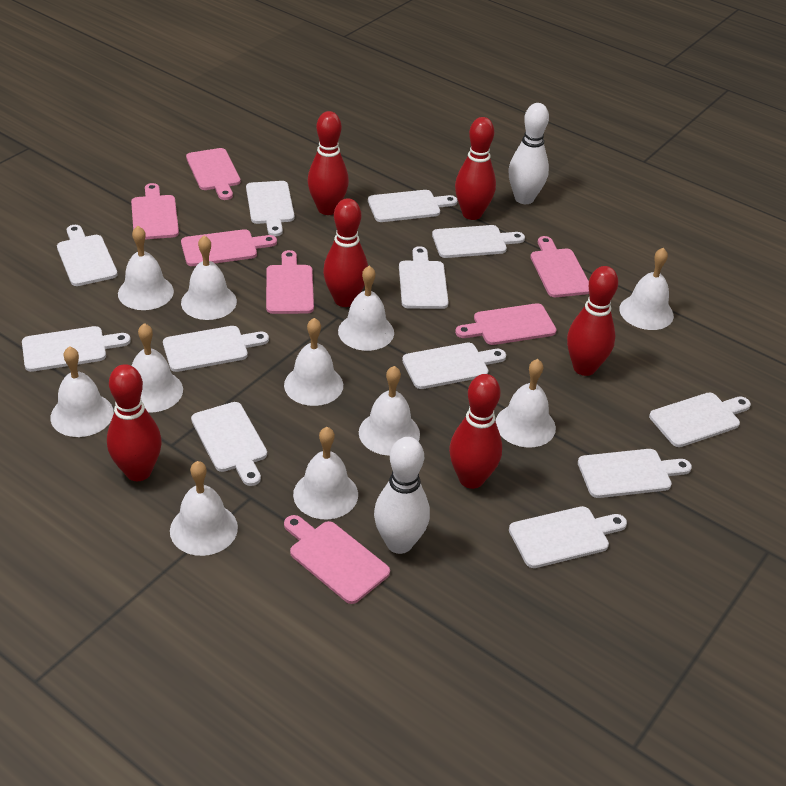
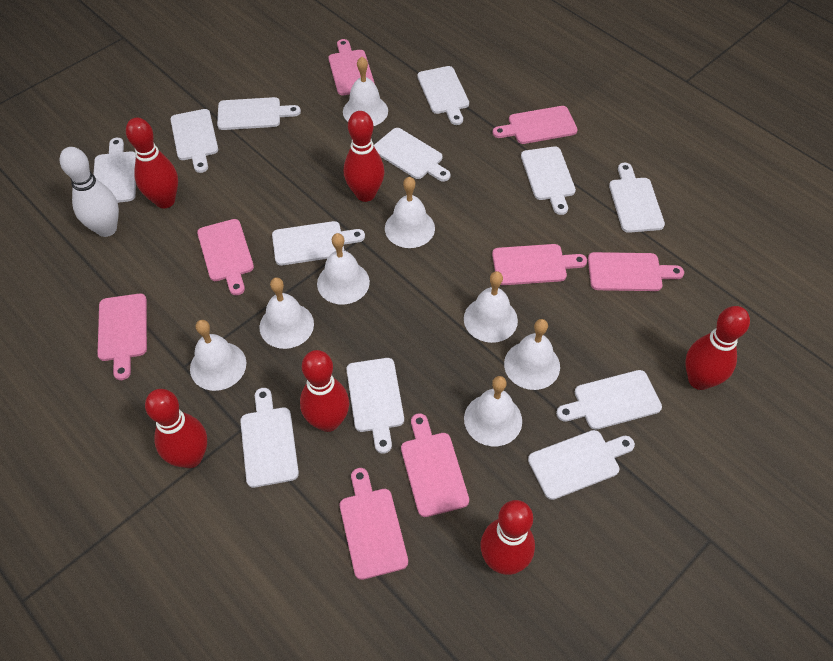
pink cutting board: 7 -> 8
white bell: 11 -> 8
white bowling pin: 2 -> 1

